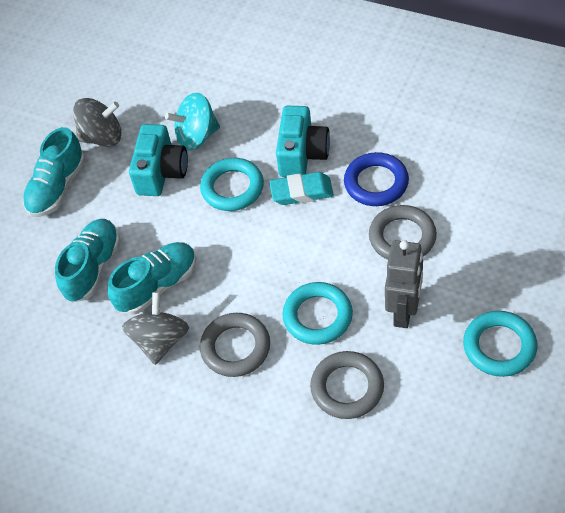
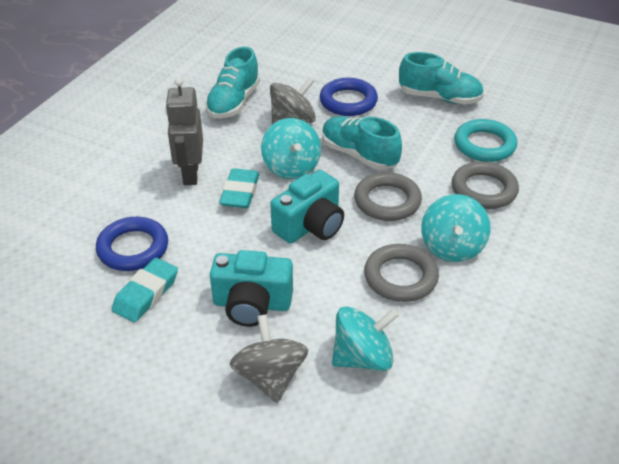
blue ring: 1 -> 2
turquoise eraser: 1 -> 2
turquoise ring: 3 -> 1
turquoise spinning top: 1 -> 3

